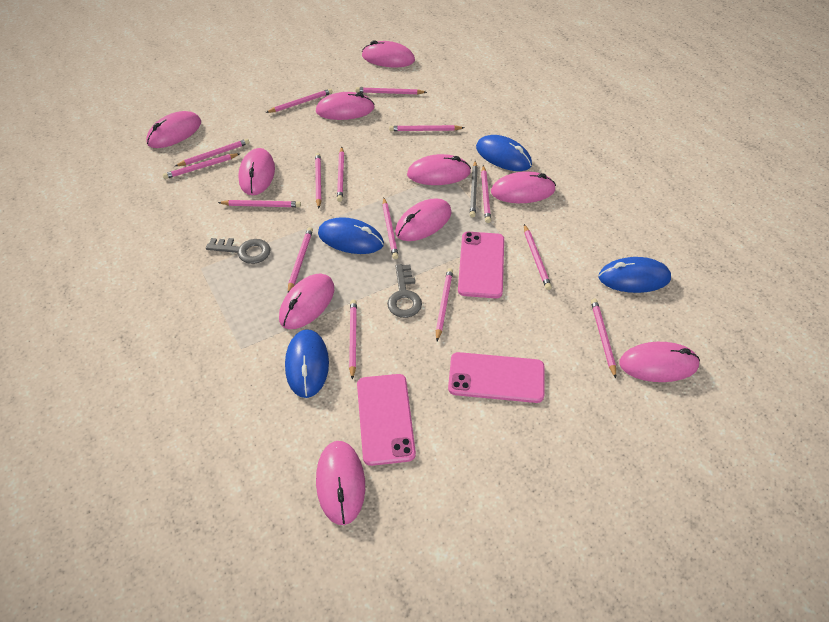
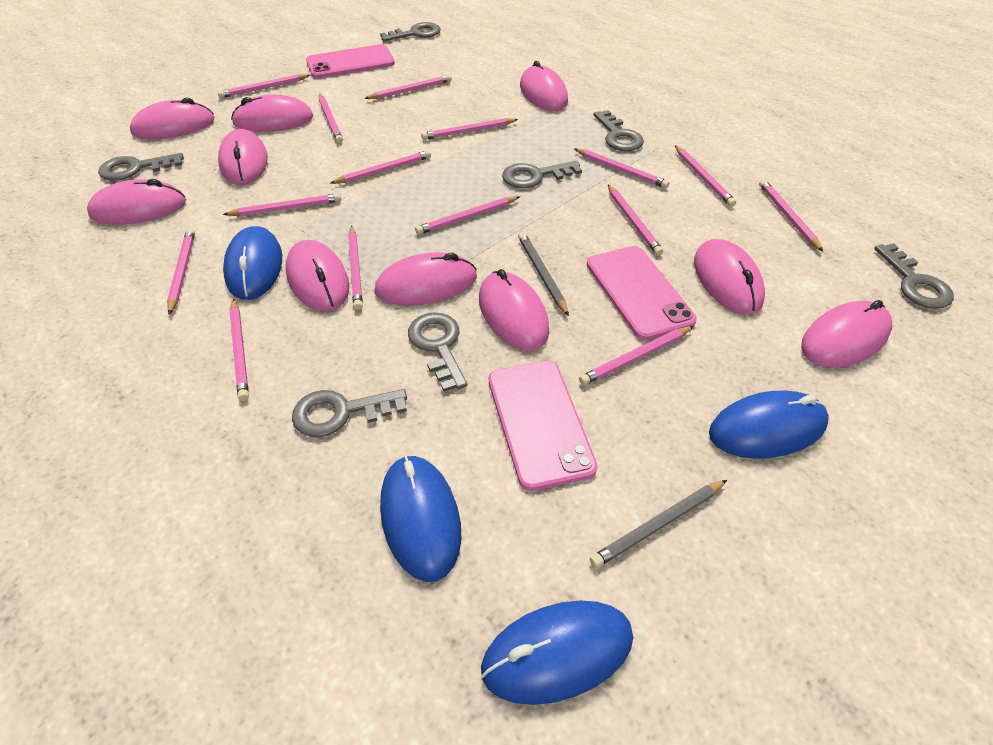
grey key: 2 -> 7
grey pencil: 1 -> 2

